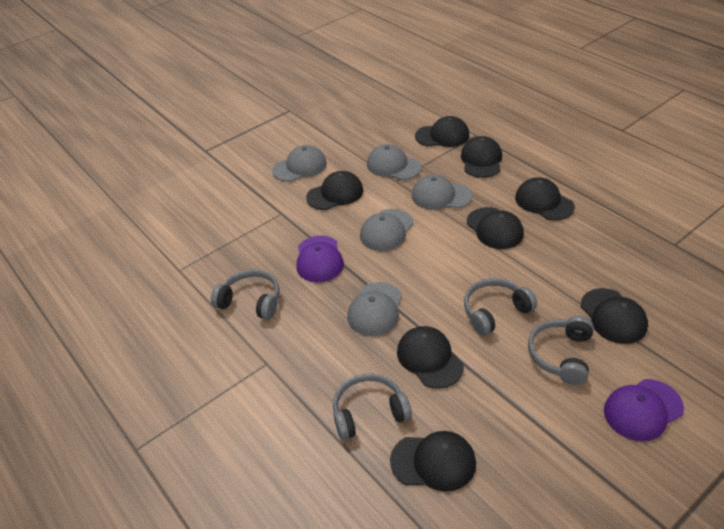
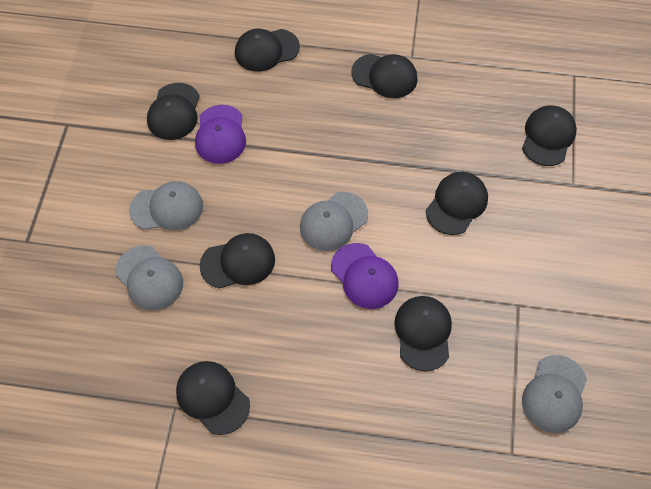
grey cap: 5 -> 4
grey headphones: 4 -> 0

